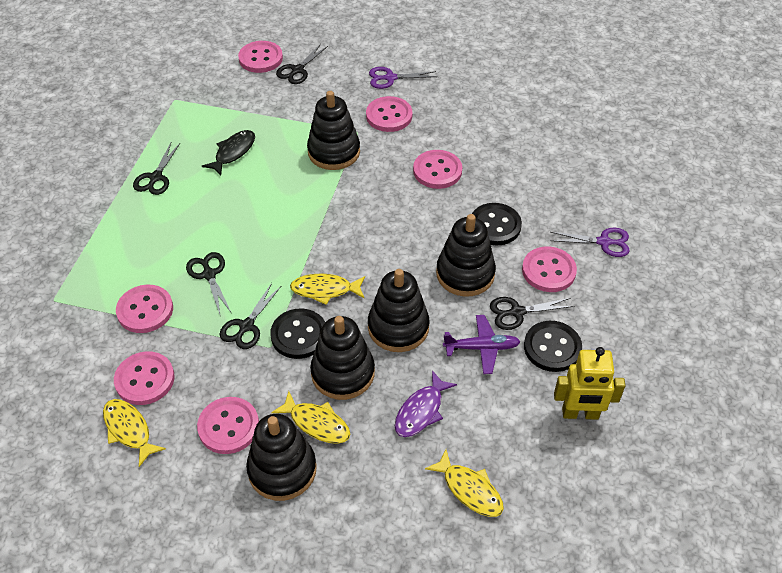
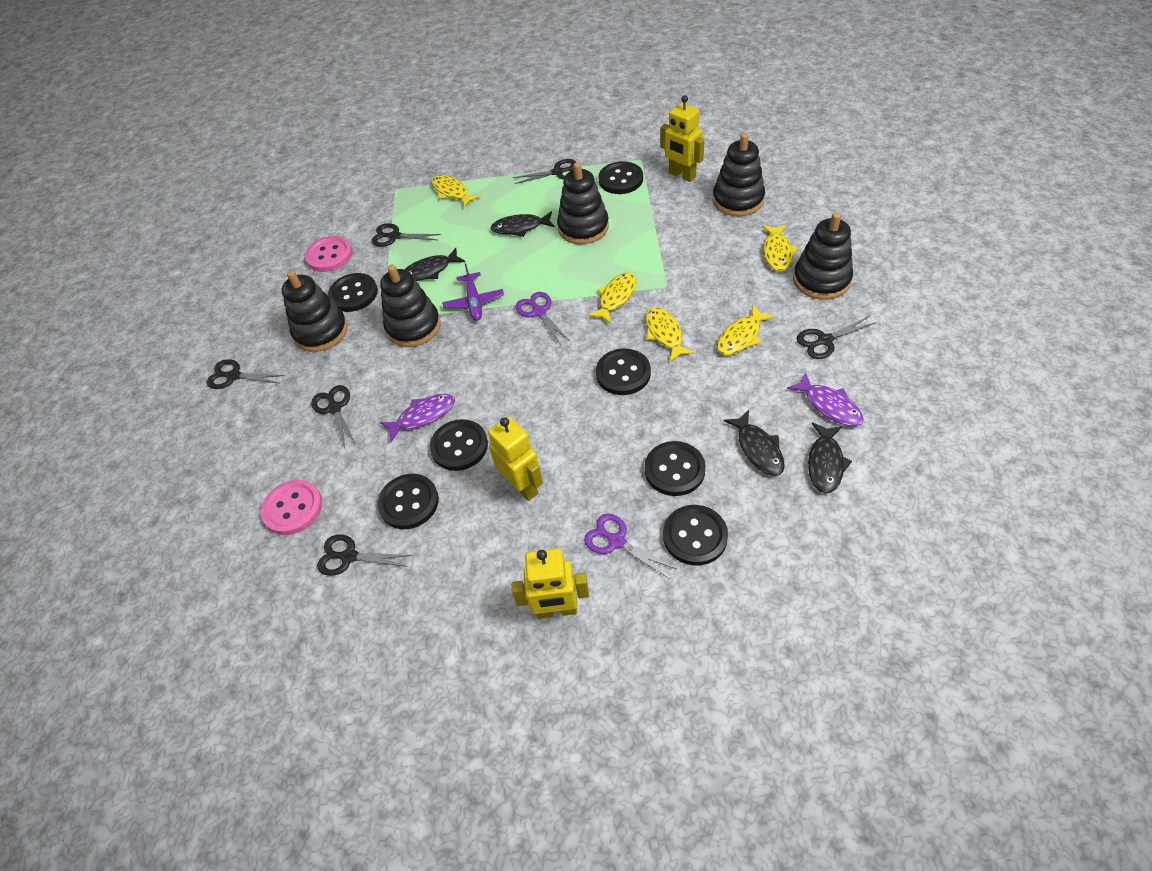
black button: 3 -> 7
black fish: 1 -> 4
black scissors: 5 -> 6
pink button: 7 -> 2
purple fish: 1 -> 2
yellow fish: 4 -> 5
yellow robot: 1 -> 3

